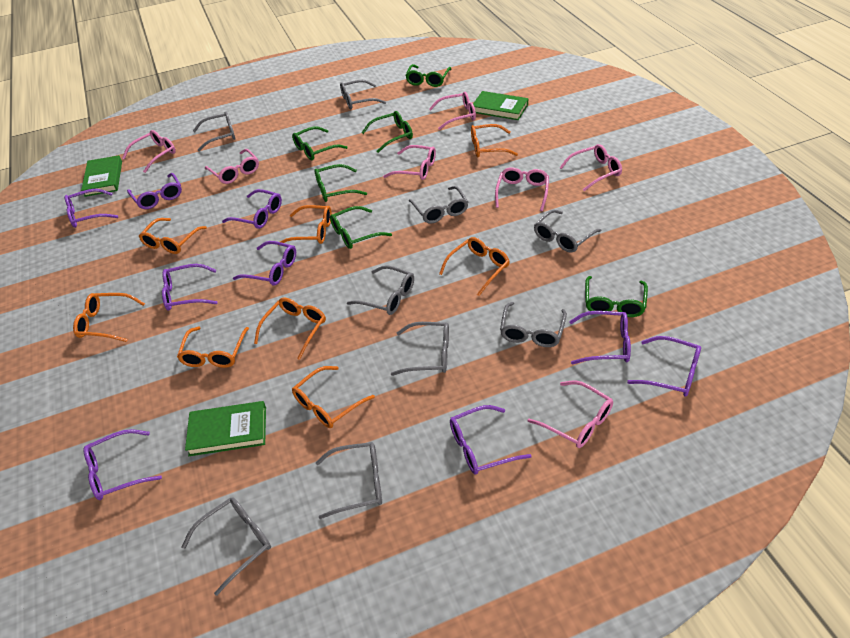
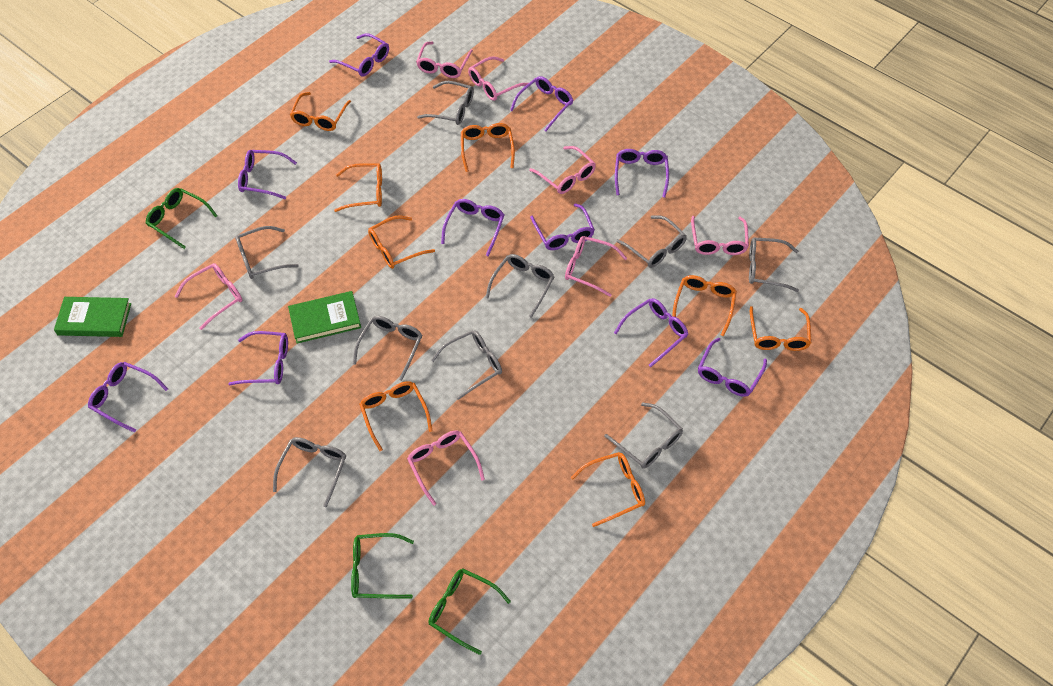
green book: 3 -> 2
green glasses: 6 -> 3
purple glasses: 9 -> 10

